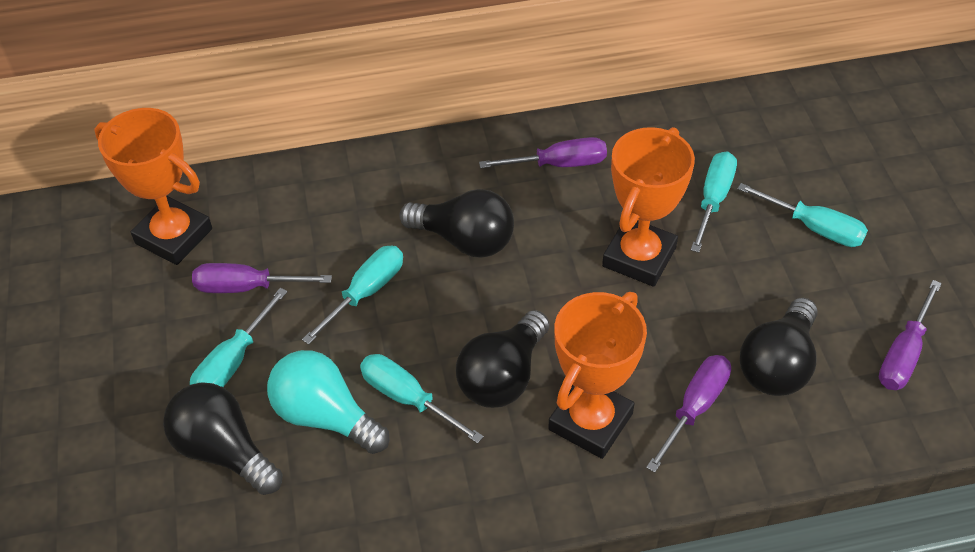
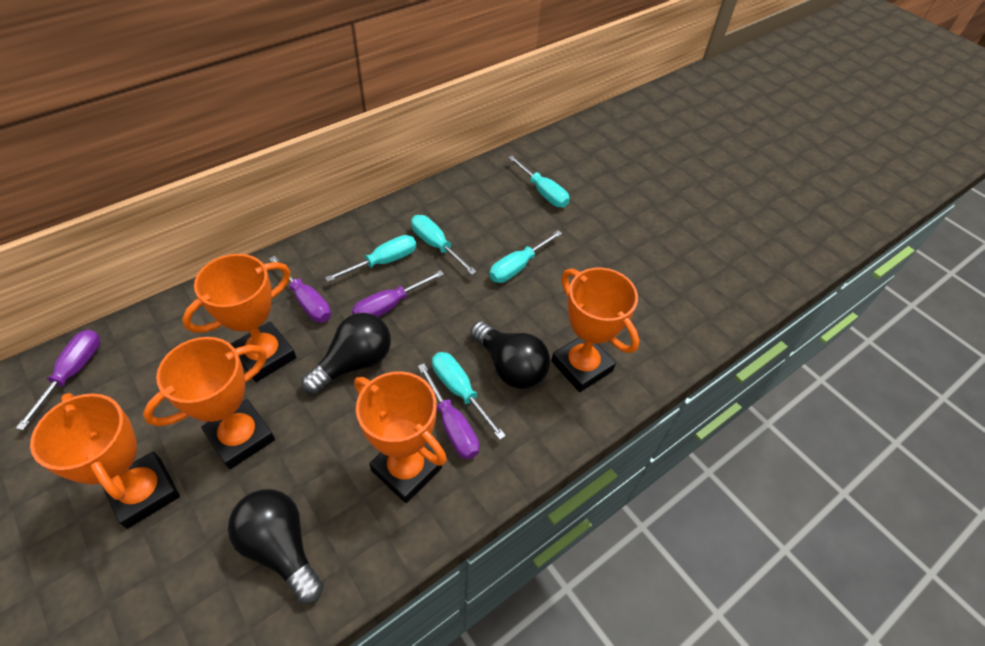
black light bulb: 4 -> 3
orange trophy: 3 -> 5
turquoise light bulb: 1 -> 0

